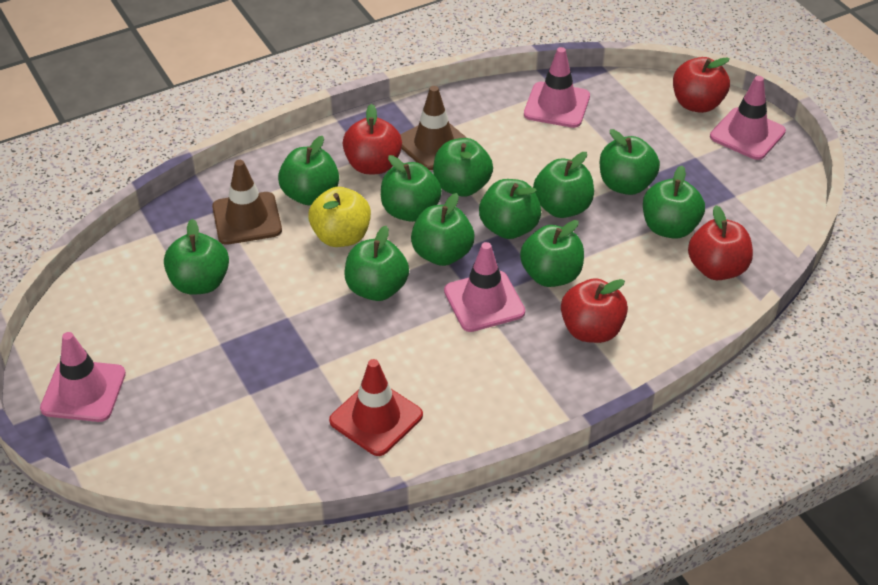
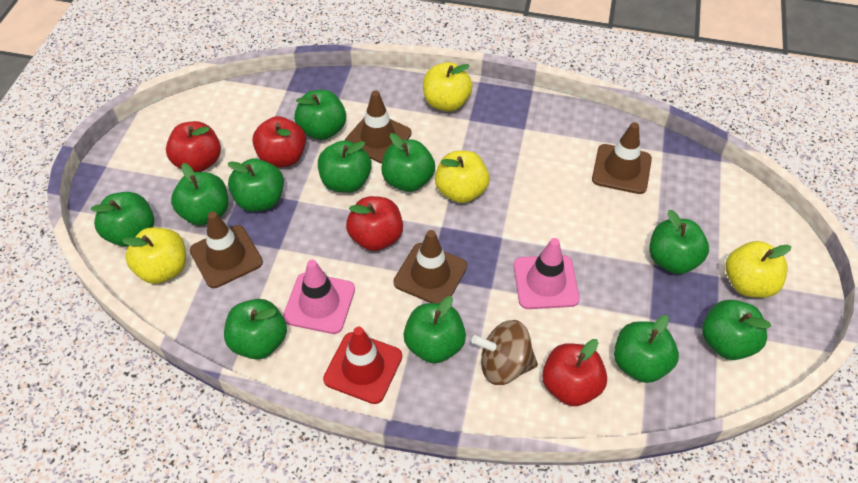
brown spinning top: 0 -> 1
brown traffic cone: 2 -> 4
pink traffic cone: 4 -> 2
yellow apple: 1 -> 4

